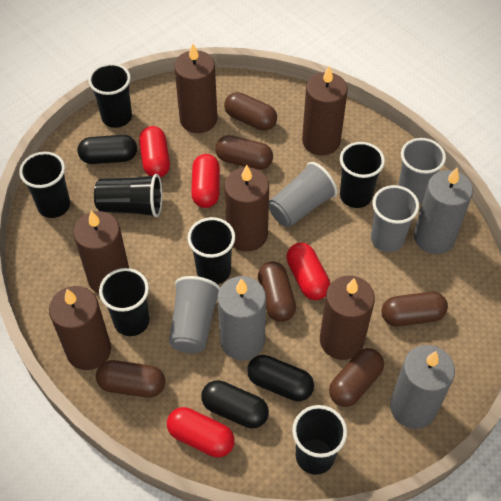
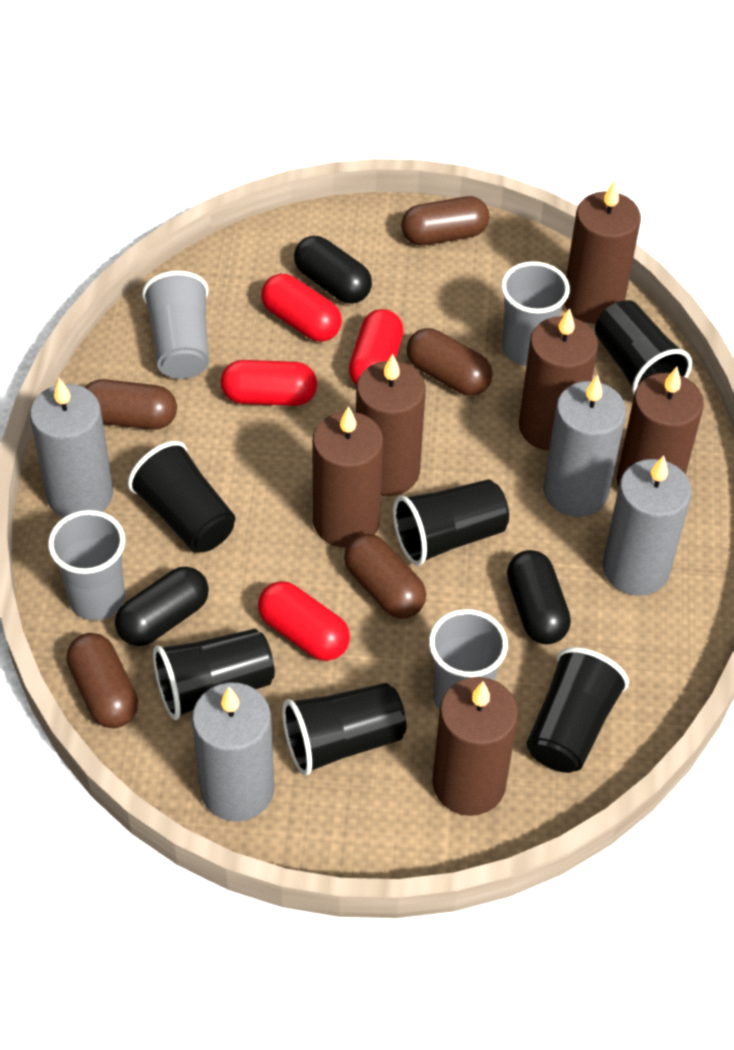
black cup: 7 -> 6
brown capsule: 6 -> 5
grey candle: 3 -> 4

